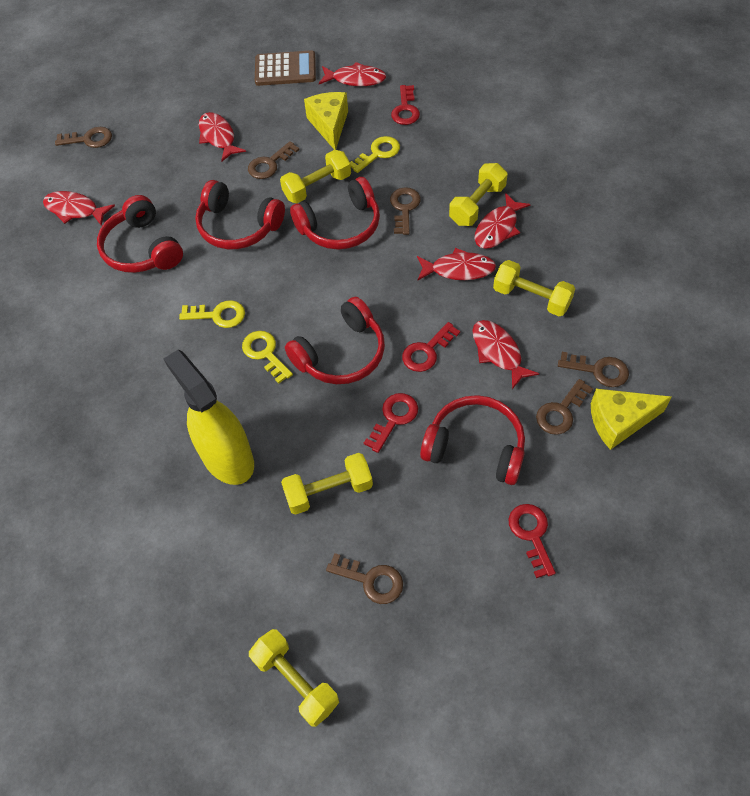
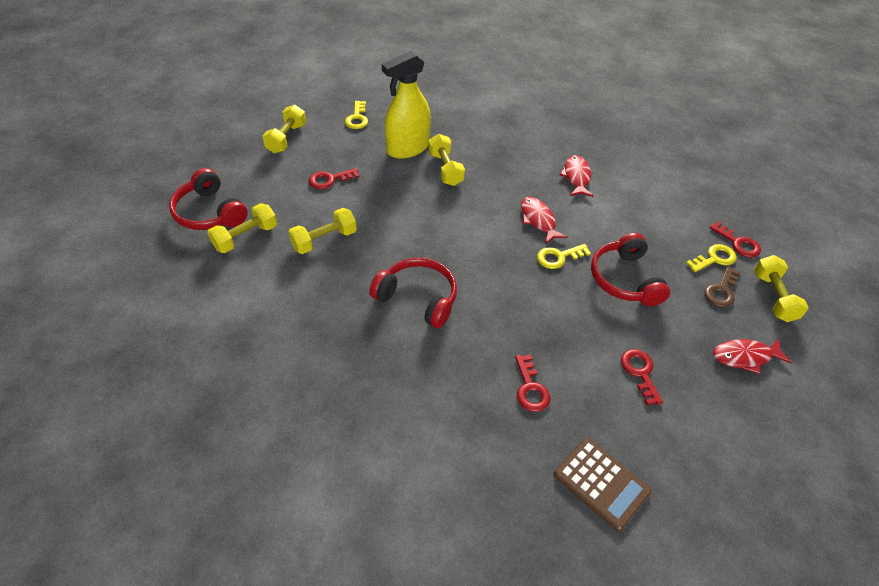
brown key: 6 -> 1
red fish: 6 -> 3
red headphones: 5 -> 3
yellow cheese: 2 -> 0

